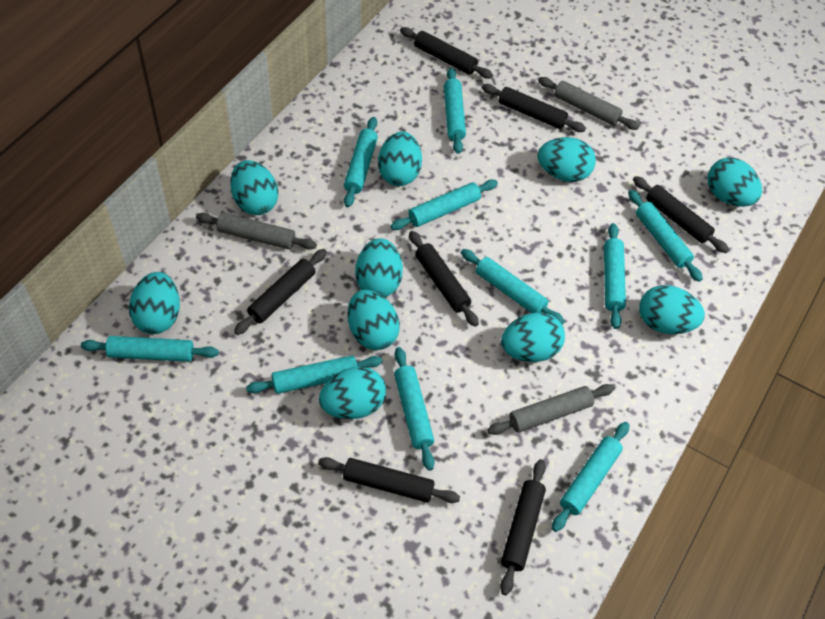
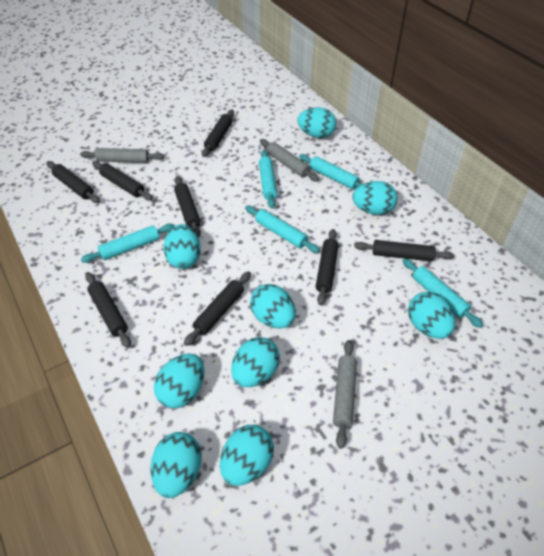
black rolling pin: 7 -> 8
turquoise egg: 10 -> 9
turquoise rolling pin: 10 -> 5

